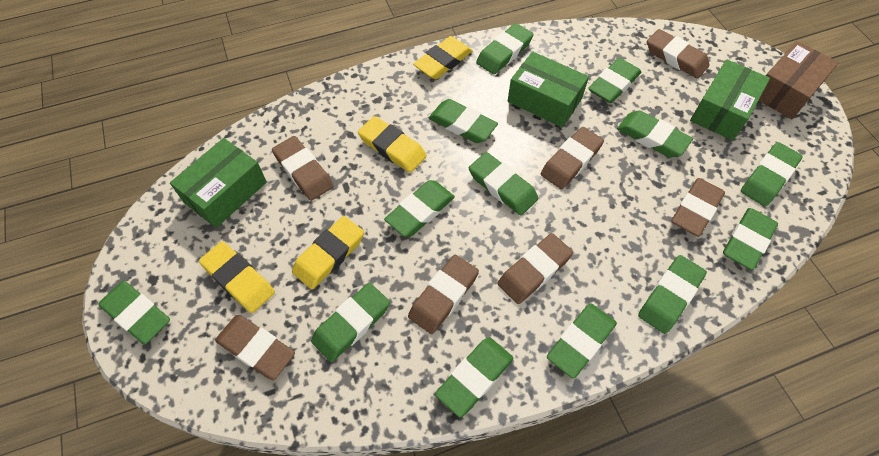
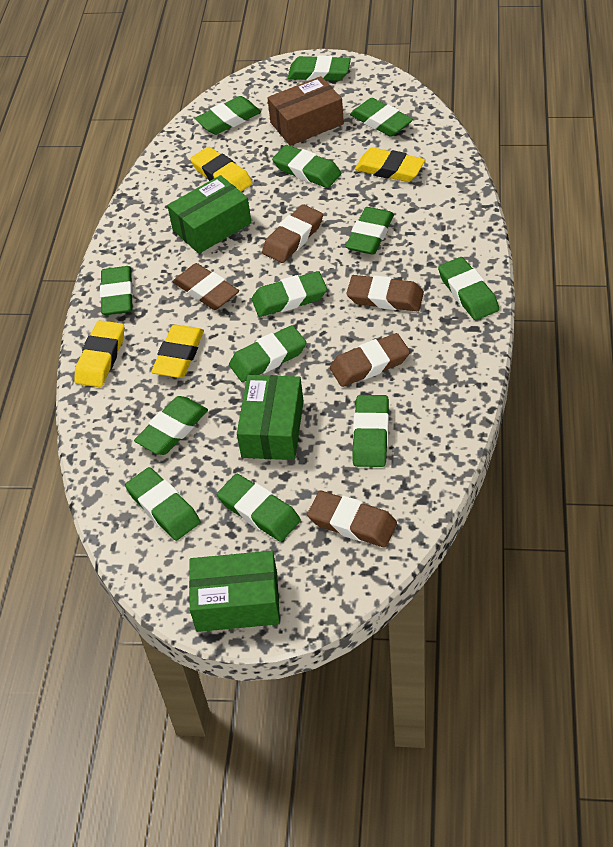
brown eraser: 7 -> 5

